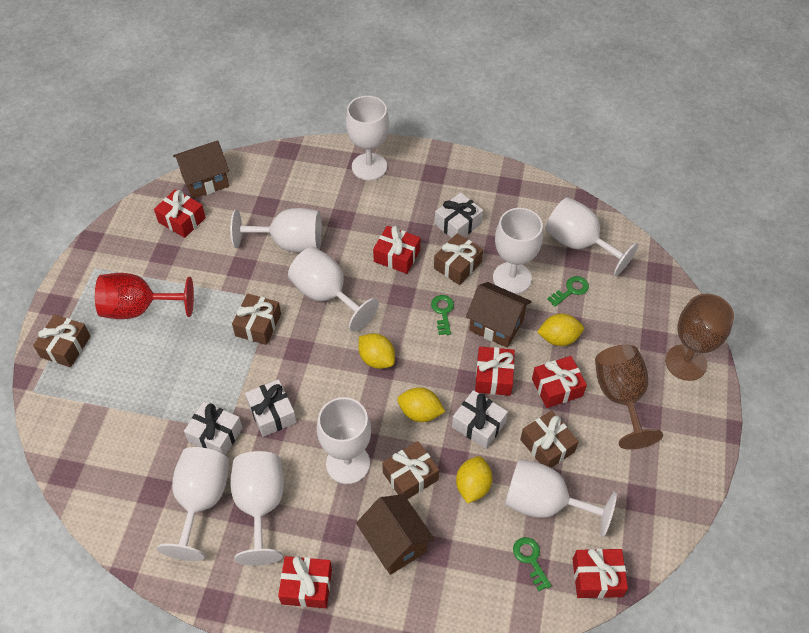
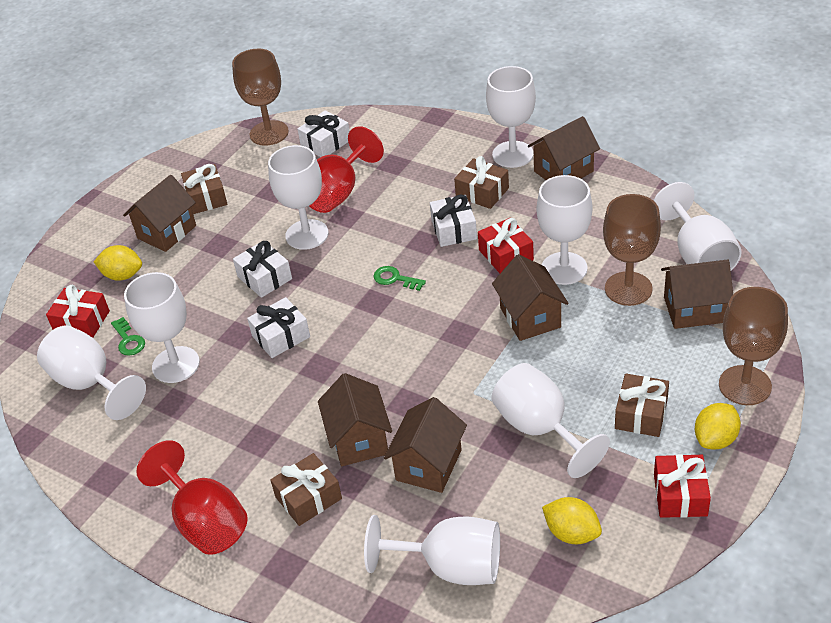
brown gift: 5 -> 4
brown goblet: 2 -> 3
brown house: 3 -> 6
green key: 3 -> 2
red gift: 6 -> 3
red goblet: 1 -> 2
white goblet: 9 -> 8
yellow lemon: 4 -> 3

